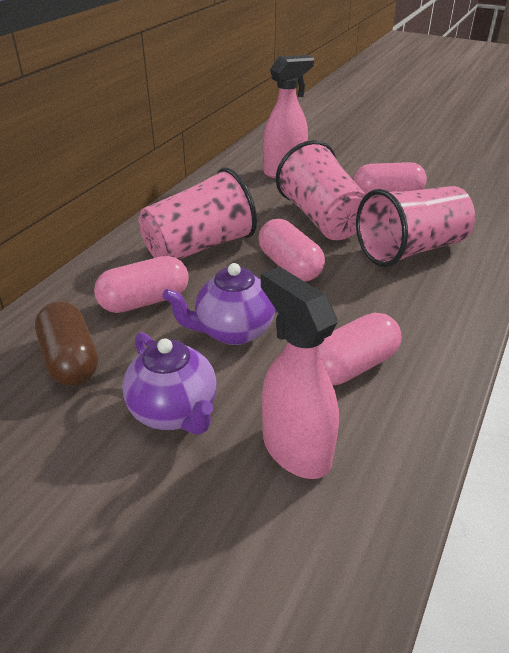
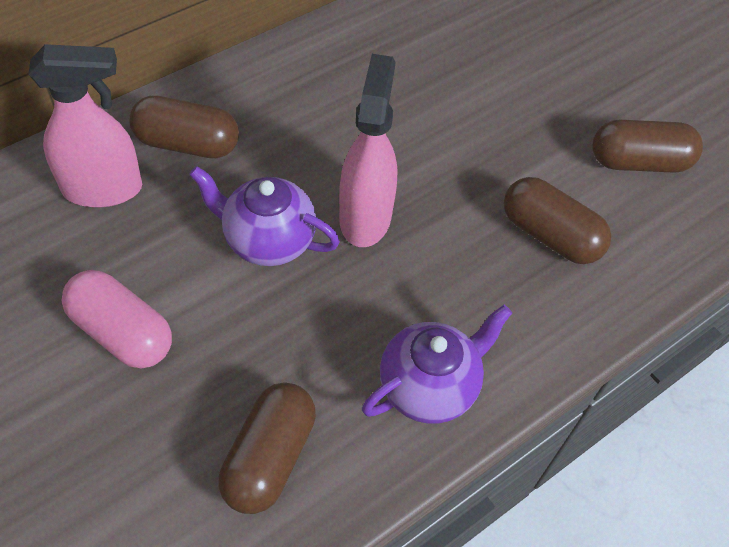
brown capsule: 1 -> 4
pink capsule: 4 -> 1
pink cup: 3 -> 0

